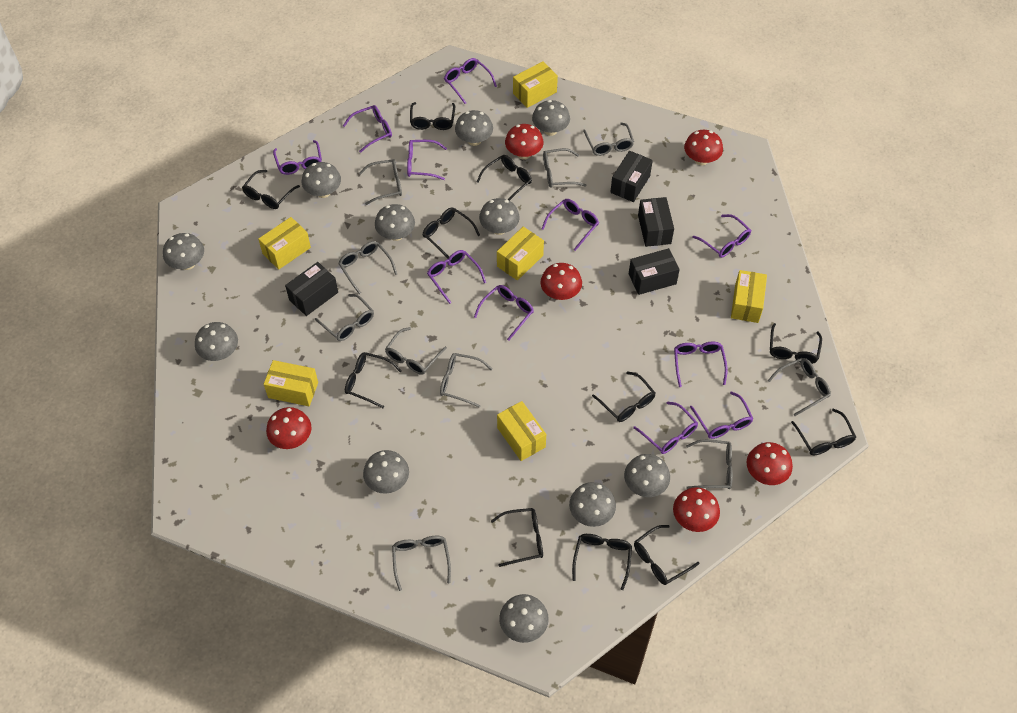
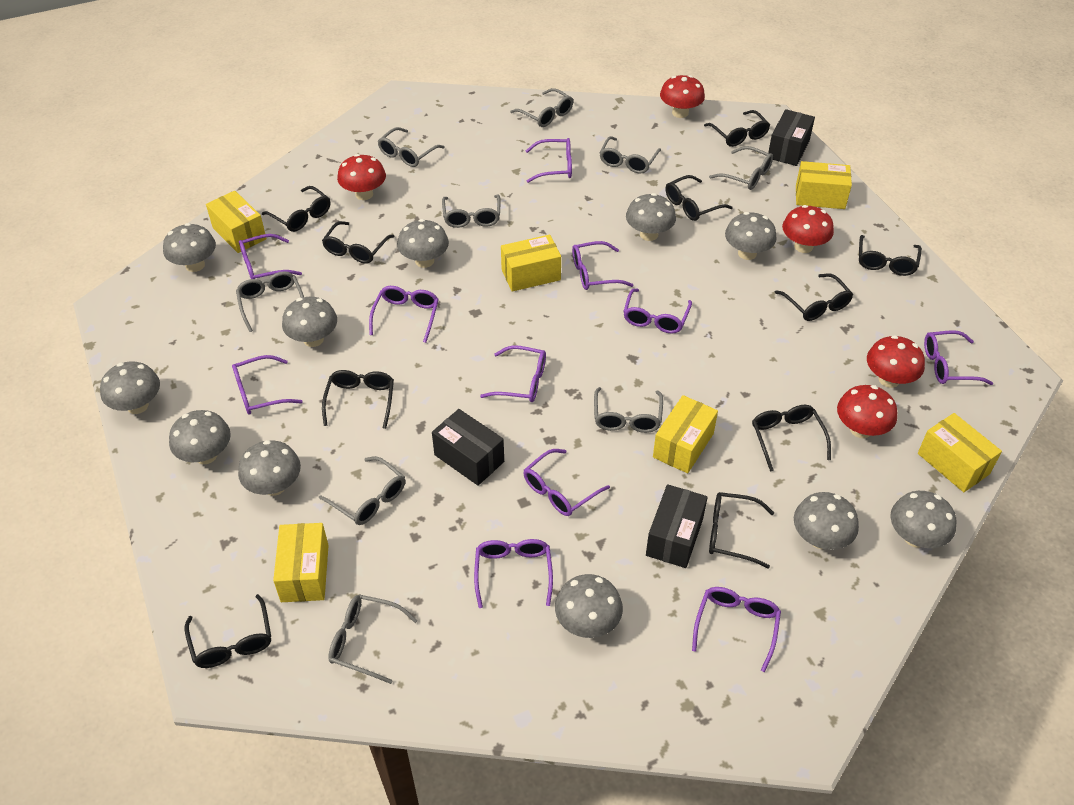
black box: 4 -> 3
black glasses: 11 -> 10
grey glasses: 10 -> 9
red mushroom: 6 -> 5

